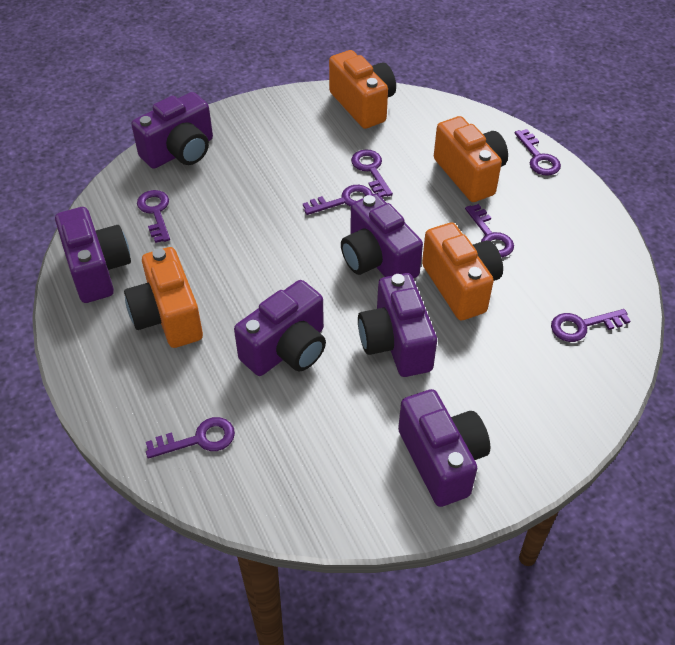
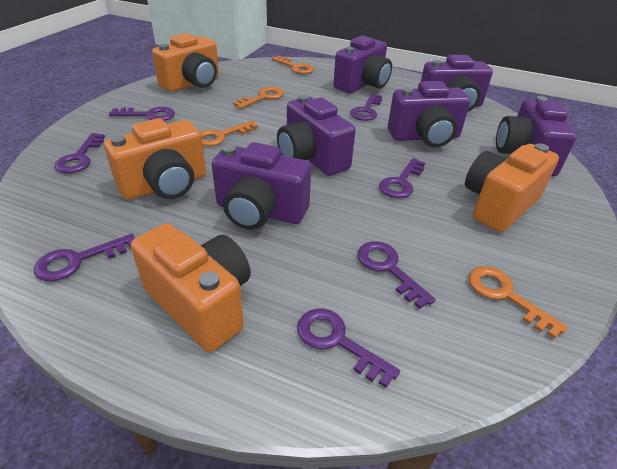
orange key: 0 -> 4

